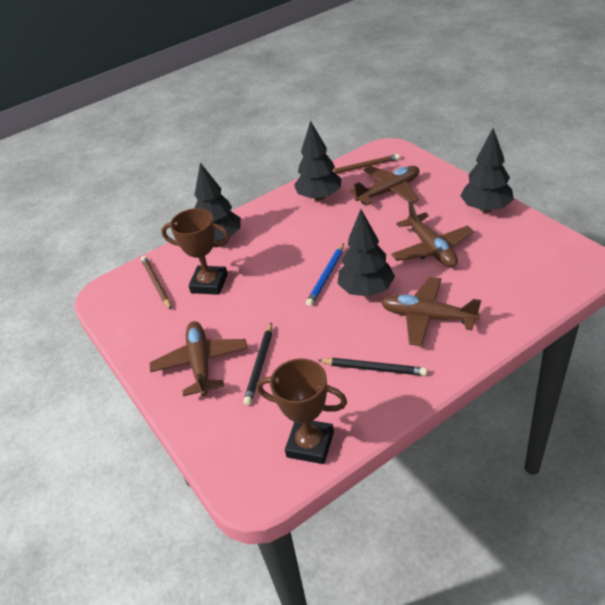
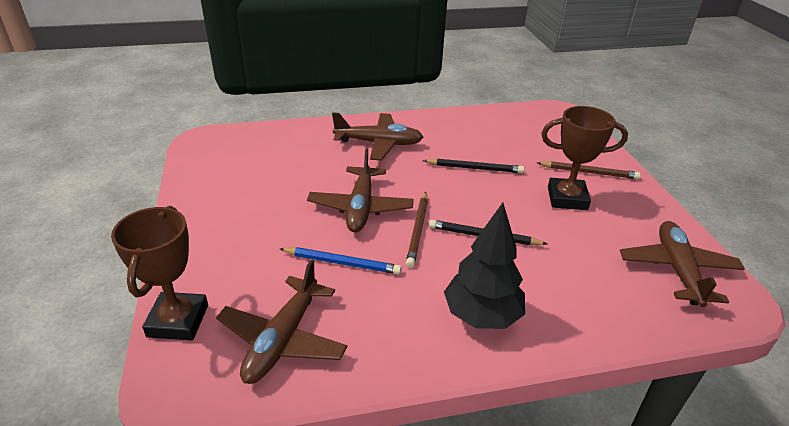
black tree: 4 -> 1

